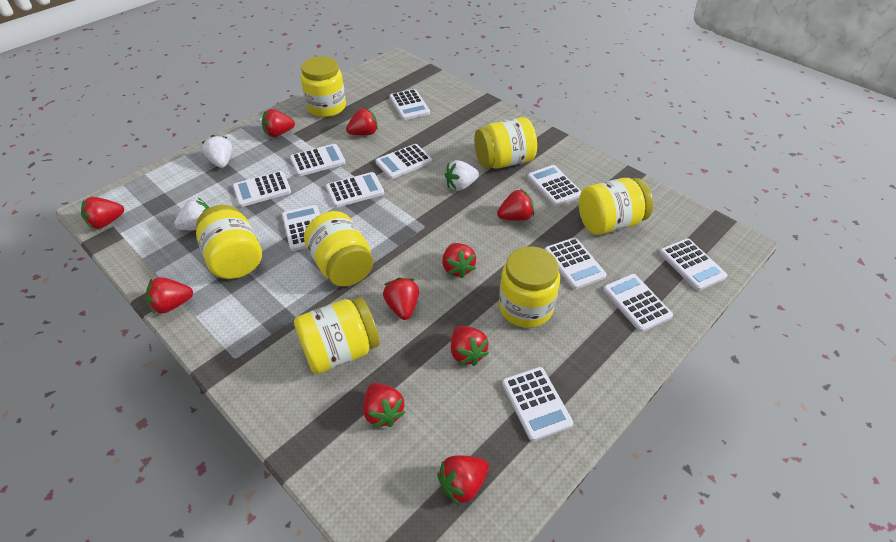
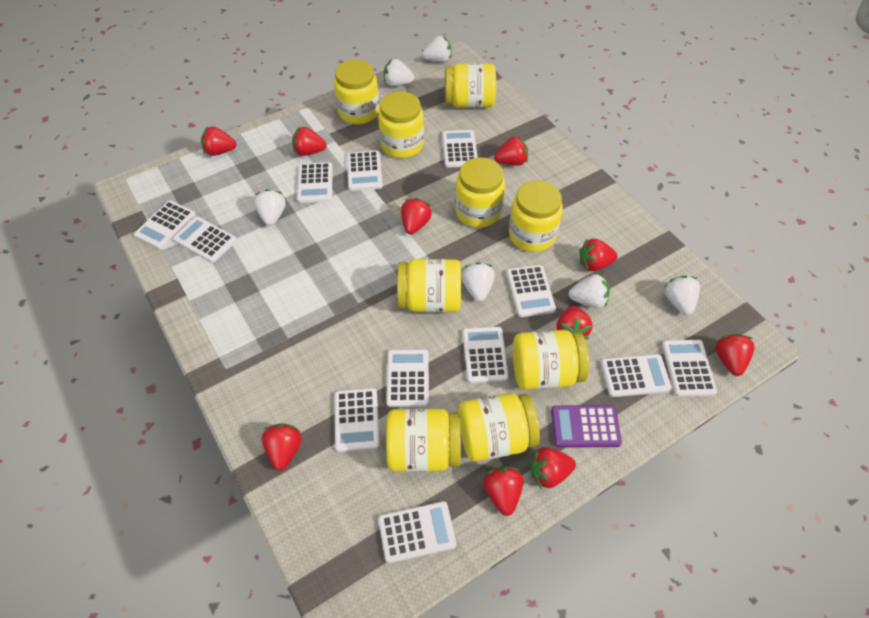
purple calculator: 0 -> 1
white calculator: 11 -> 12
white strawberry: 3 -> 6
yellow jar: 7 -> 9

